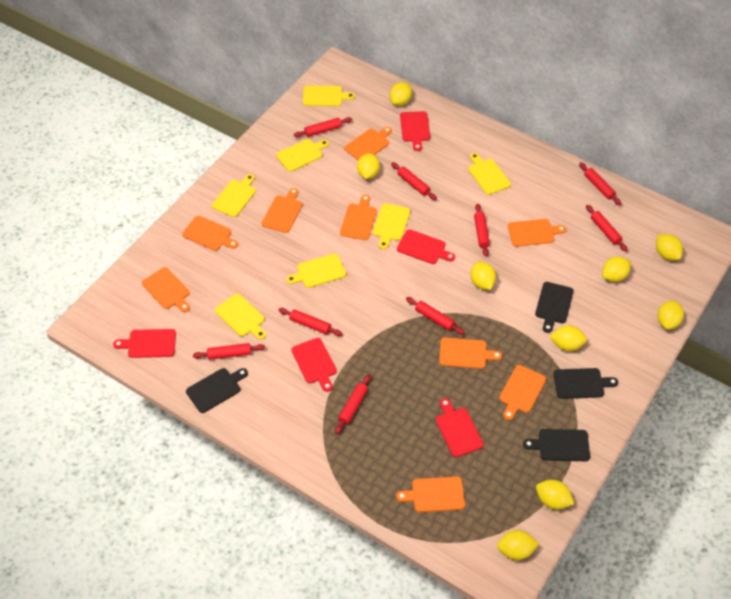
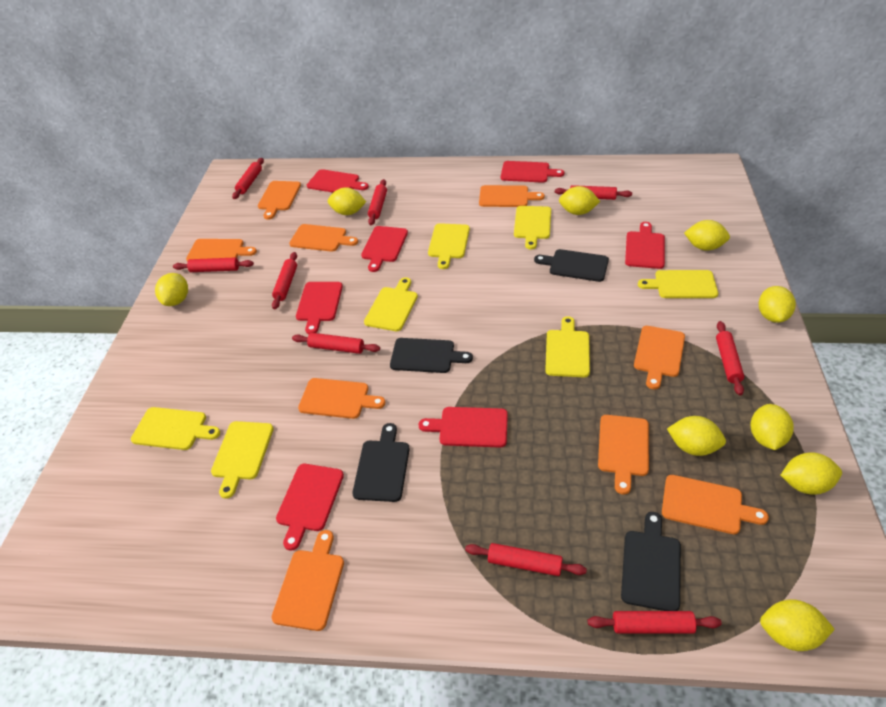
red cutting board: 5 -> 7

